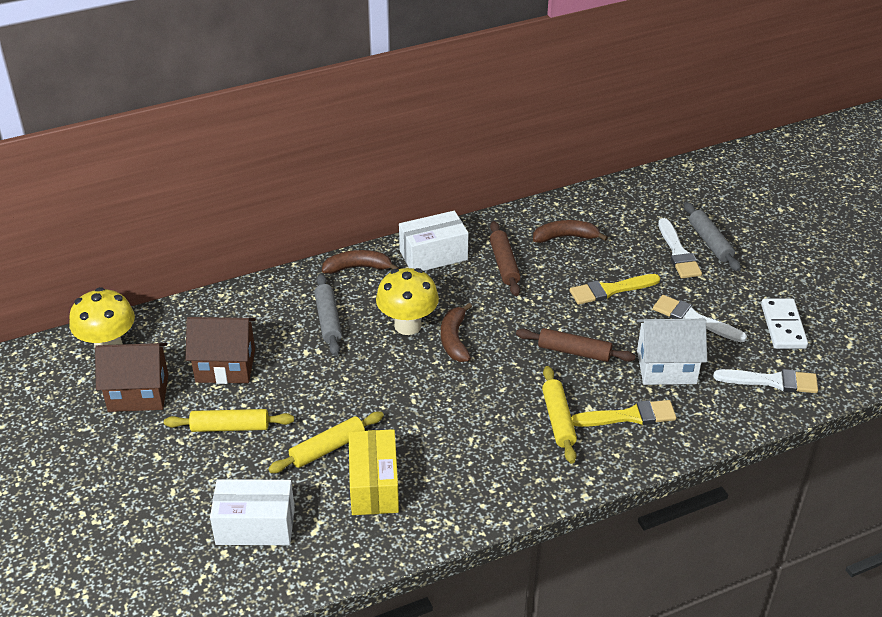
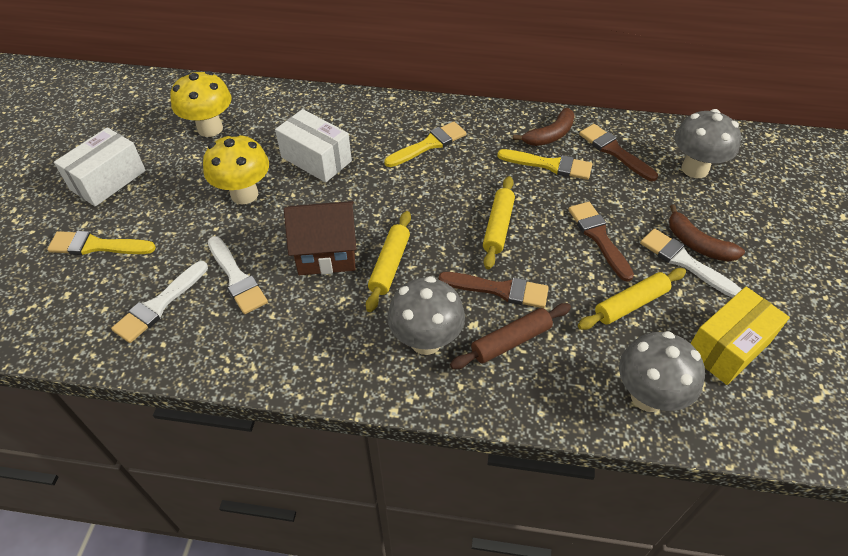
brown banana: 3 -> 2
brown brush: 0 -> 3
brown house: 2 -> 1
brown rolling pin: 2 -> 1
grey mushroom: 0 -> 3
grey rolling pin: 2 -> 0
white domino: 1 -> 0
white house: 1 -> 0
yellow brush: 2 -> 3

